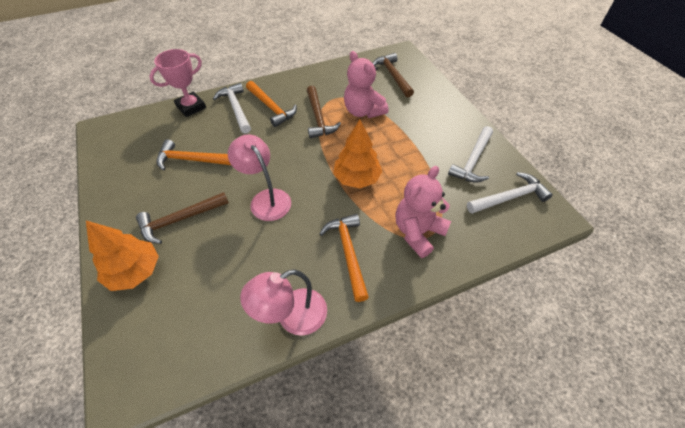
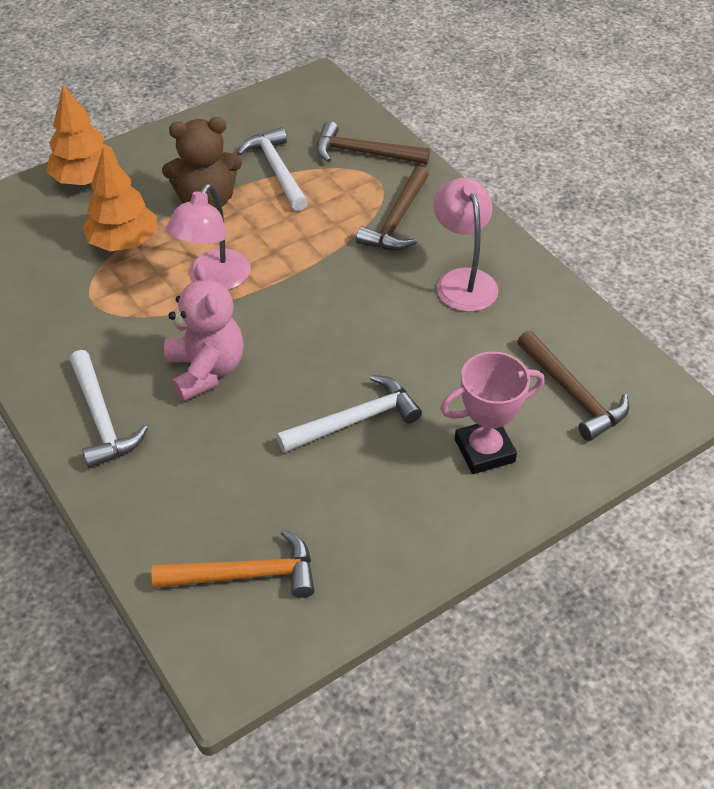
brown teddy bear: 0 -> 1
orange hammer: 3 -> 1
pink teddy bear: 2 -> 1

